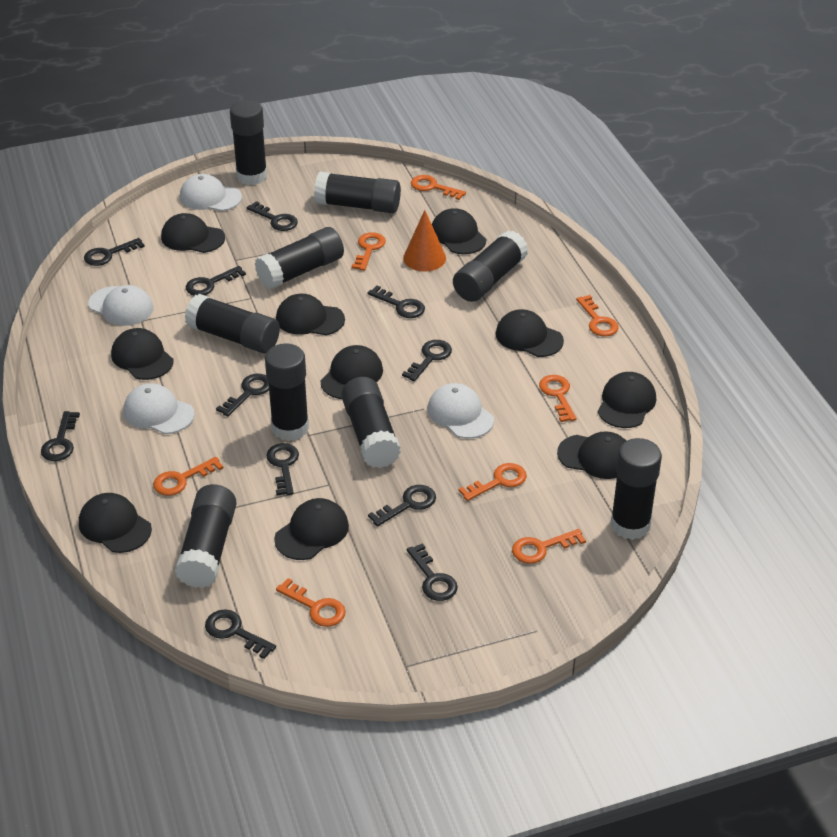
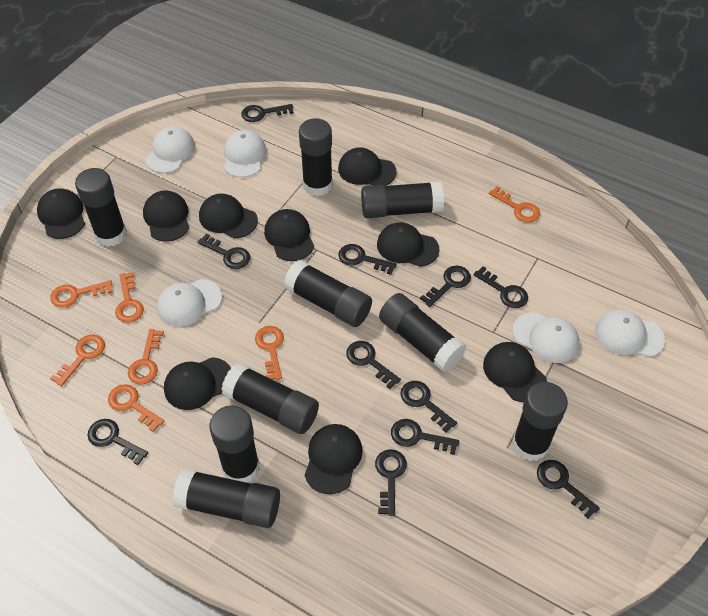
black cap: 10 -> 9
orange cone: 1 -> 0
orange key: 8 -> 7
white cap: 4 -> 5

